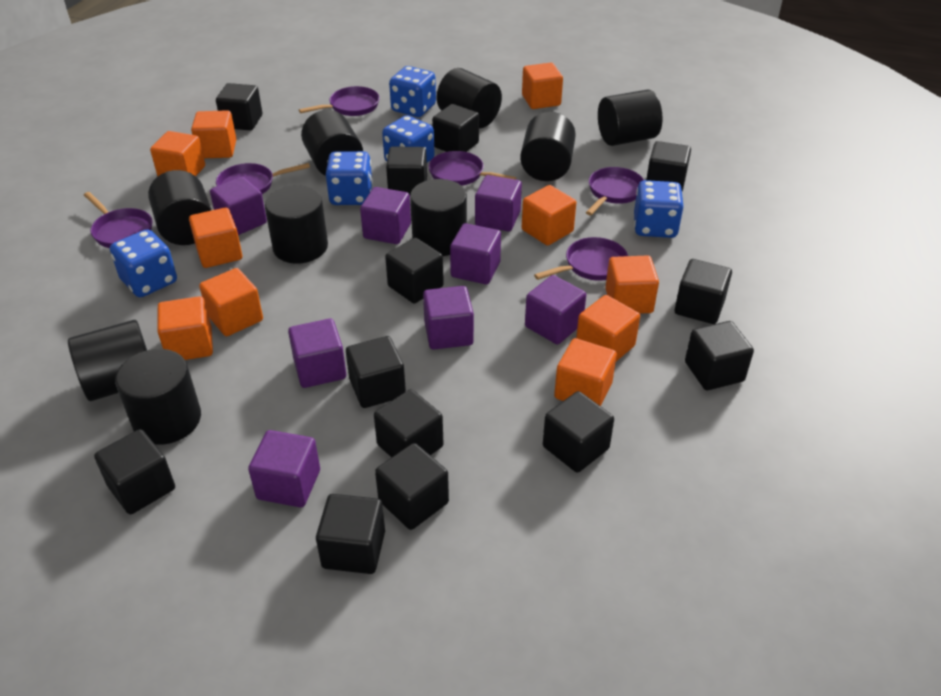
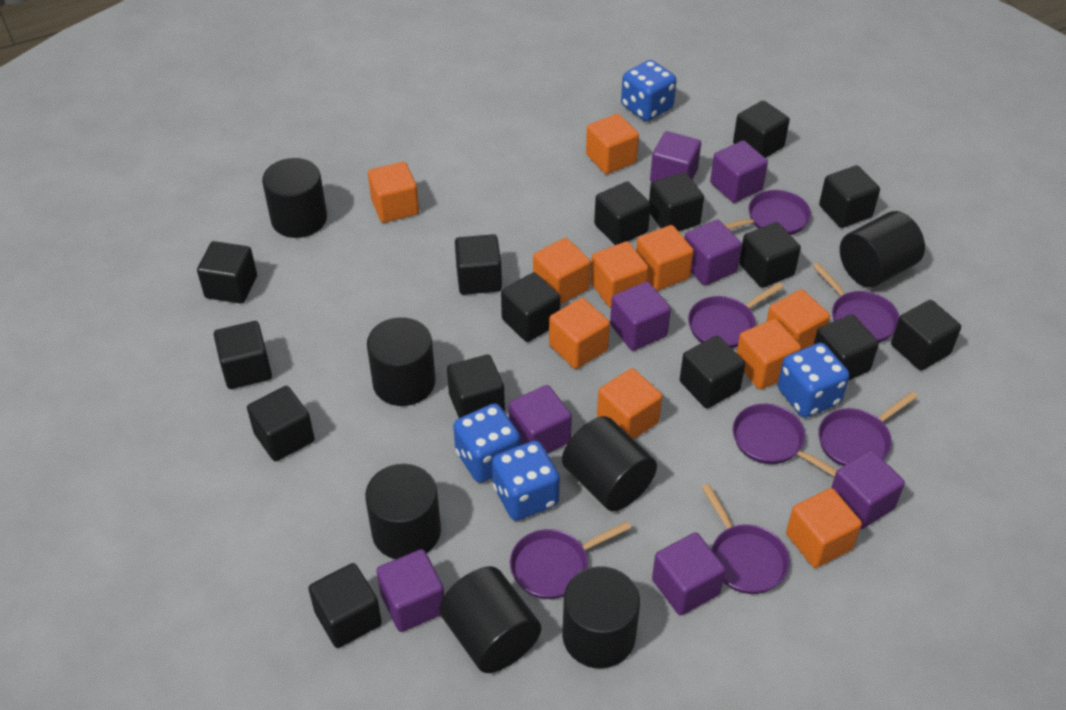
black cube: 13 -> 15
black cylinder: 9 -> 7
blue dice: 5 -> 4
purple pan: 6 -> 7

